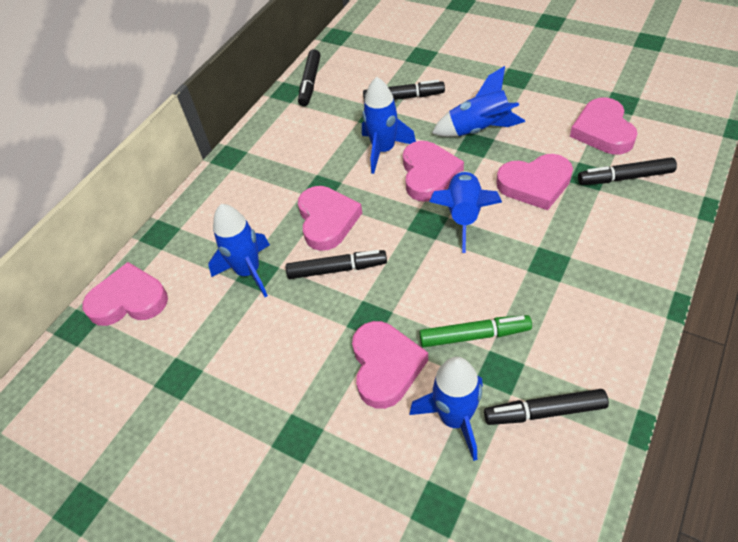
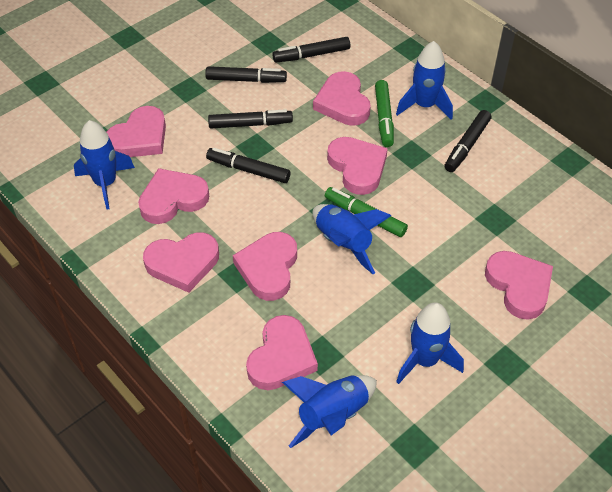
green marker: 1 -> 2
pink heart: 6 -> 8

